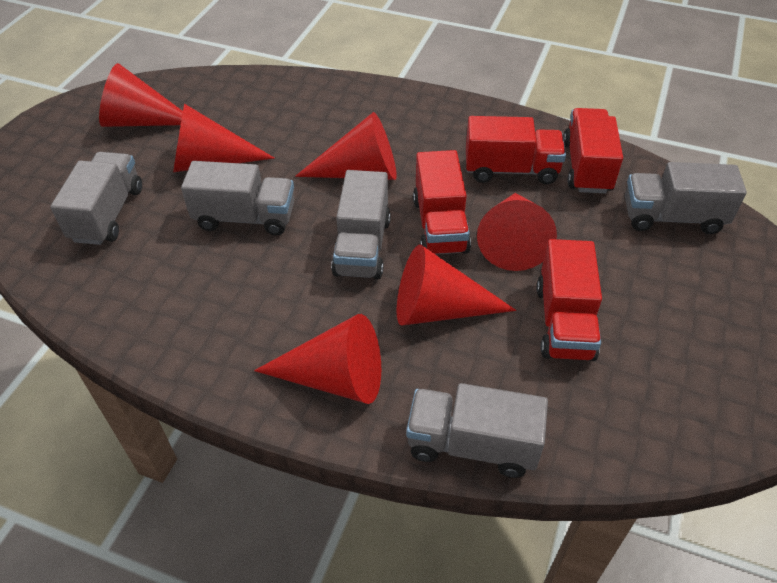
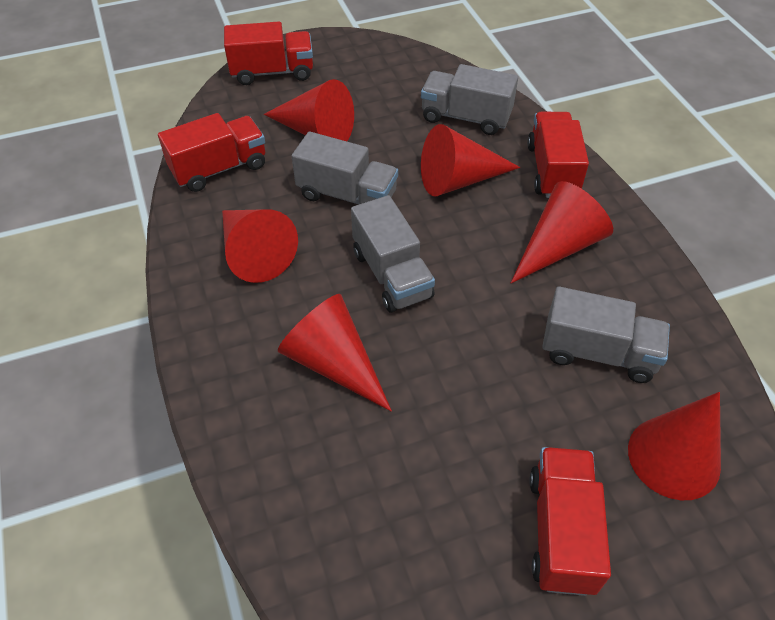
grey truck: 5 -> 4

